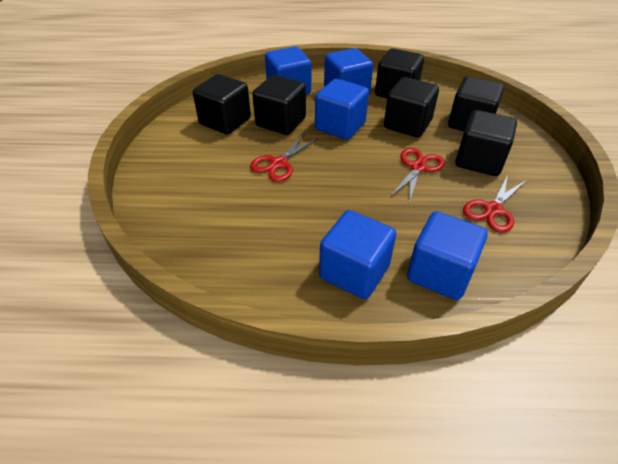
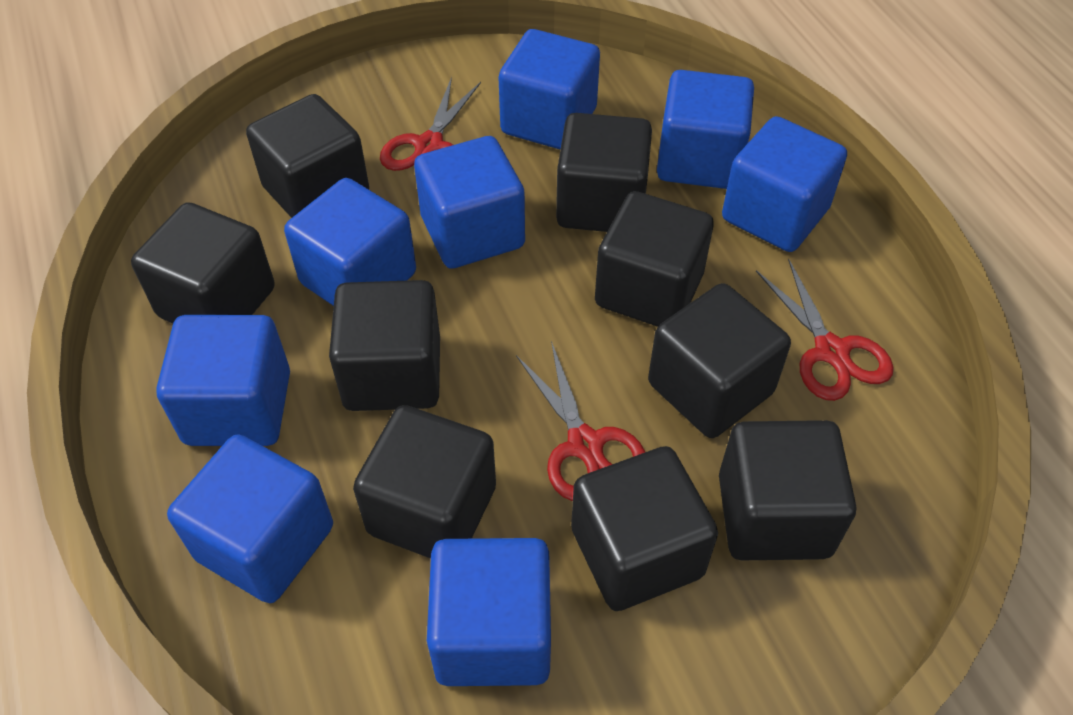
black cube: 6 -> 9
blue cube: 5 -> 8

